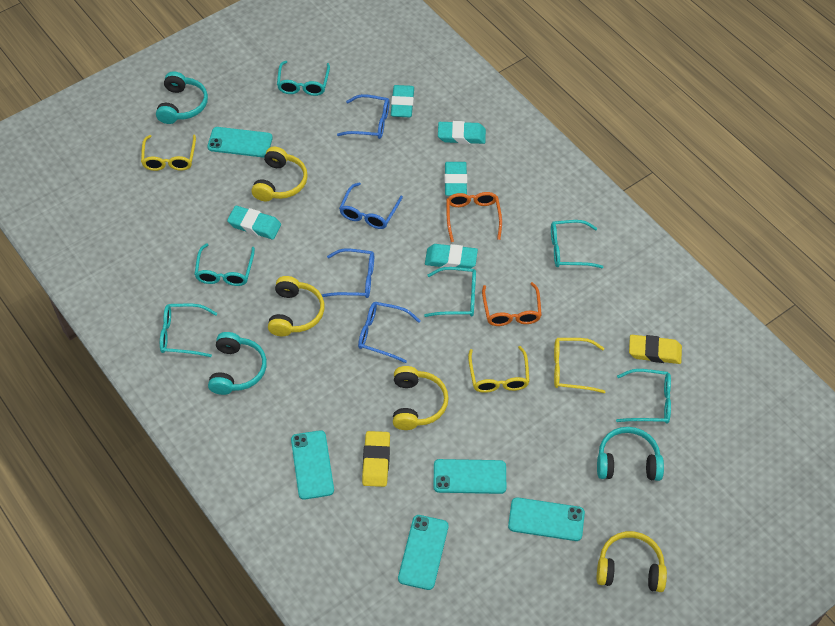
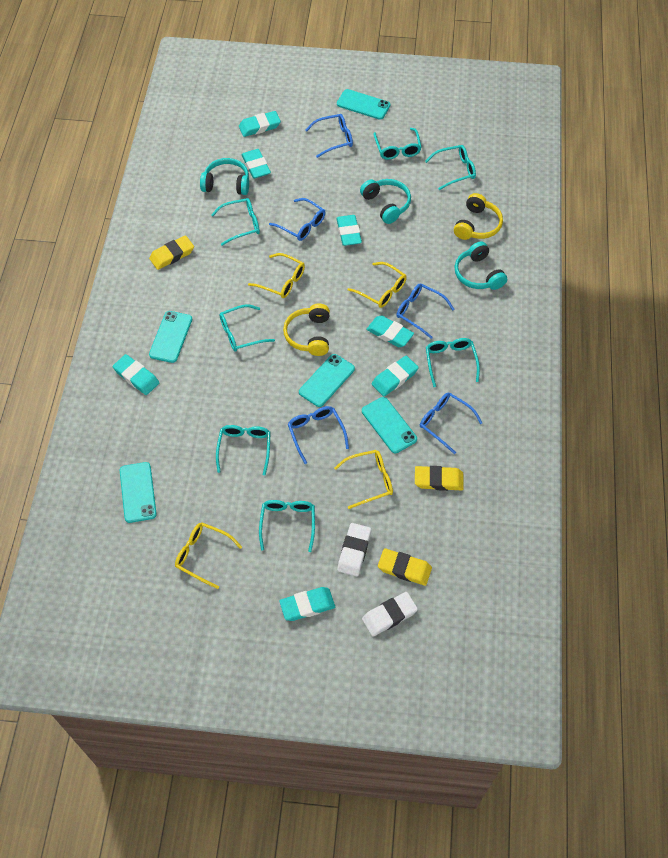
blue glasses: 4 -> 5
orange glasses: 2 -> 0
turquoise eraser: 5 -> 7
turquoise glasses: 6 -> 7
white eraser: 0 -> 2
yellow eraser: 2 -> 3
yellow glasses: 3 -> 4
yellow headphones: 4 -> 2

